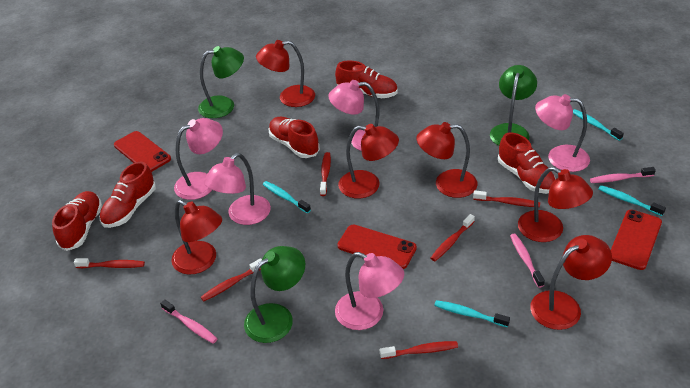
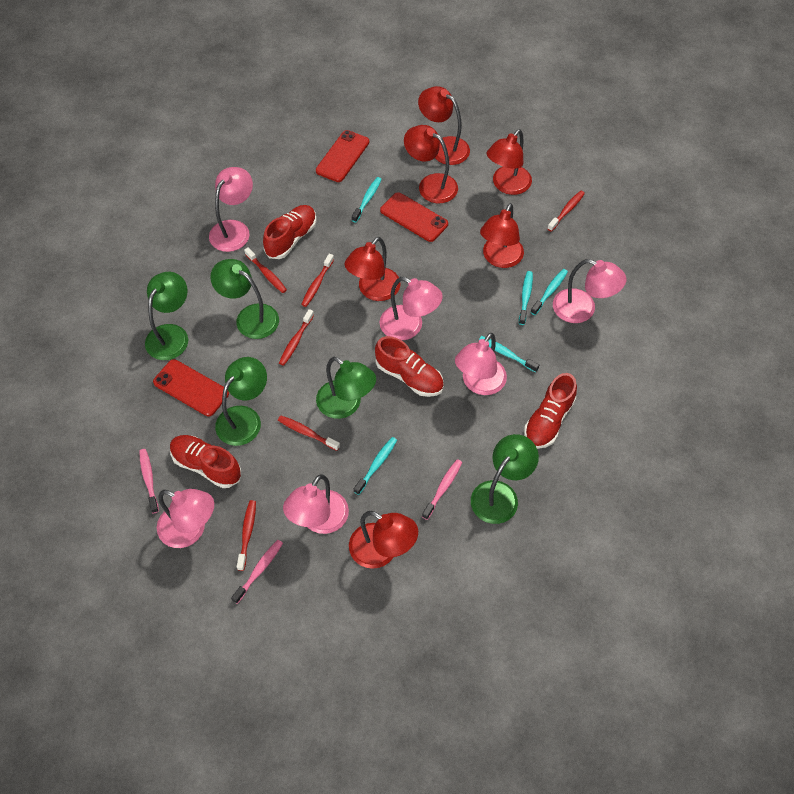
green lamp: 3 -> 5
pink lamp: 5 -> 6
red shoe: 5 -> 4
turquoise toothbrush: 4 -> 5

